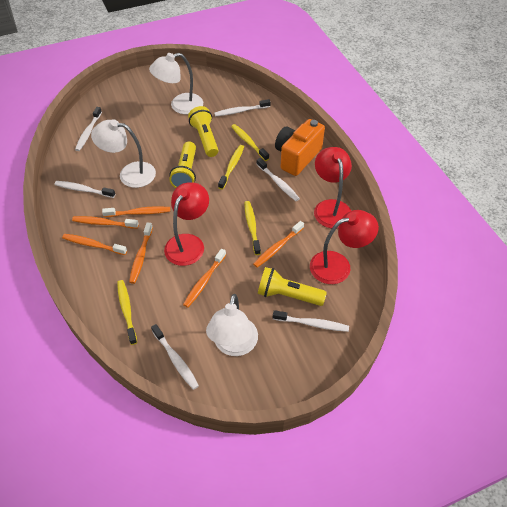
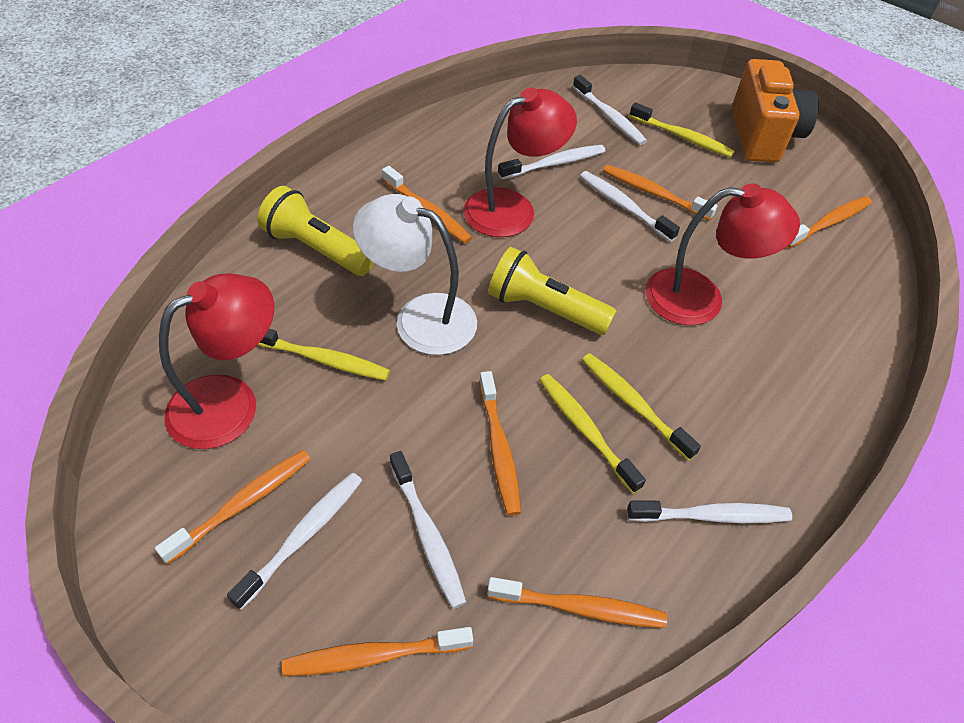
orange toothbrush: 6 -> 7
white lamp: 3 -> 1
yellow flashlight: 3 -> 2

